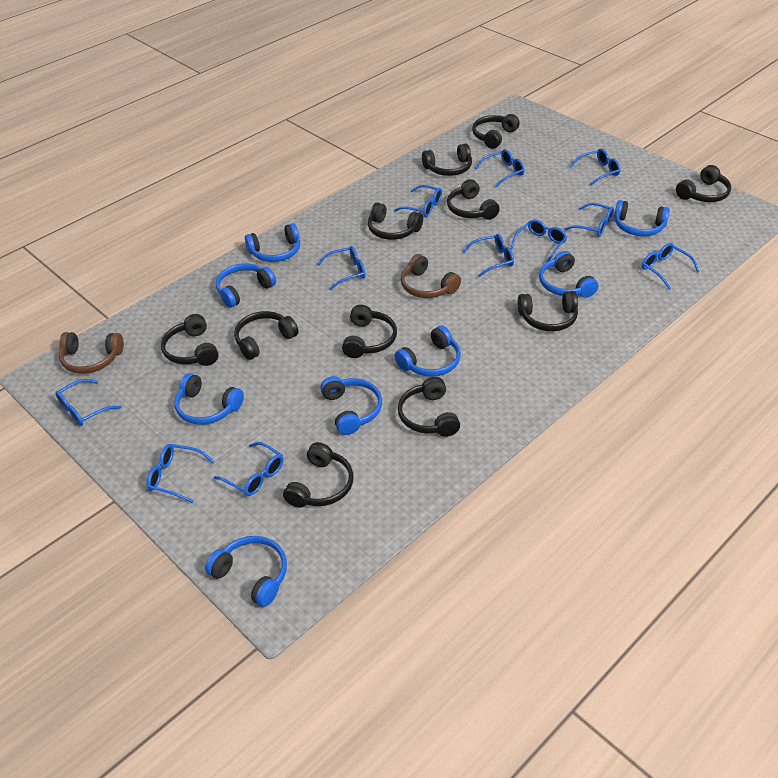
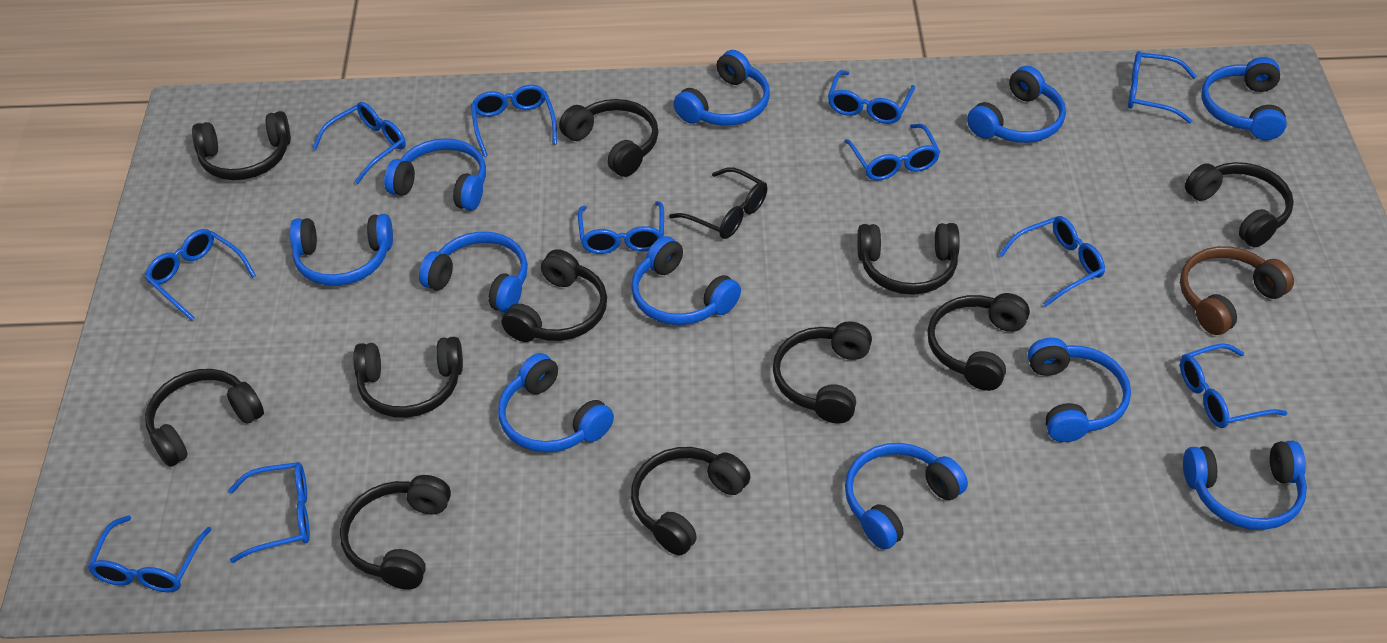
black glasses: 0 -> 1
blue headphones: 8 -> 11
brown headphones: 2 -> 1

